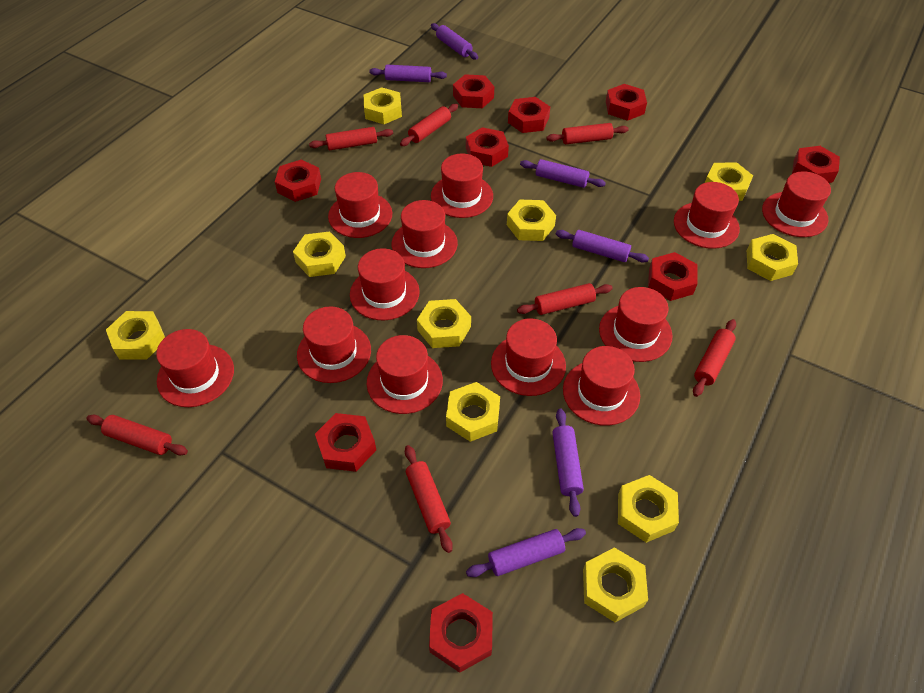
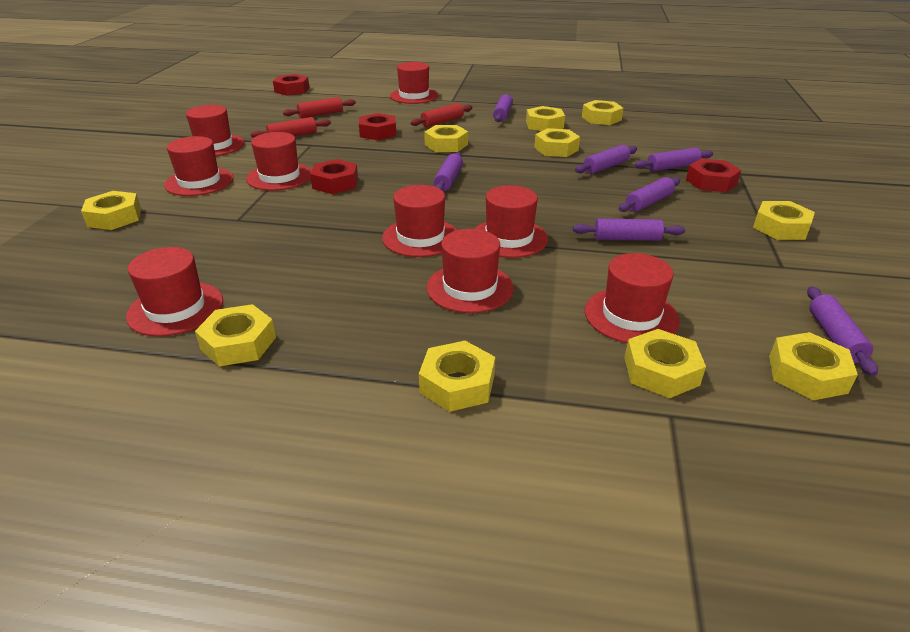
purple rolling pin: 6 -> 7
red hat: 12 -> 9
red nut: 9 -> 4
red rolling pin: 7 -> 3

